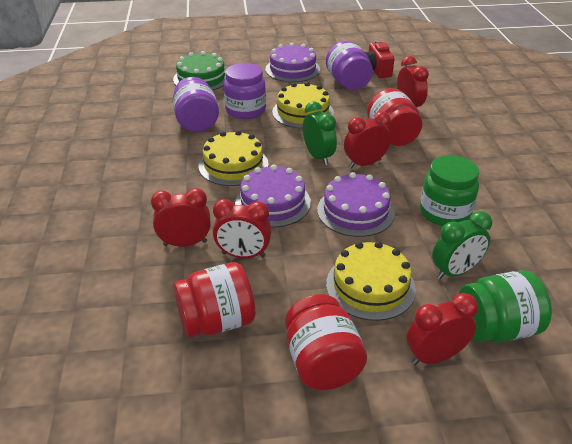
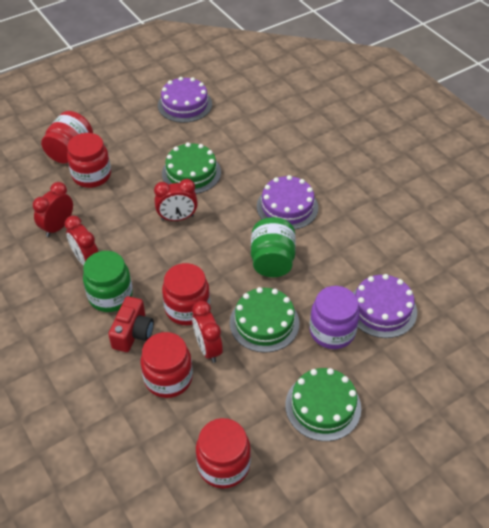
green cake: 1 -> 3
green clock: 2 -> 0
purple jar: 3 -> 1
red clock: 5 -> 4
red jar: 3 -> 5
yellow cake: 3 -> 0

